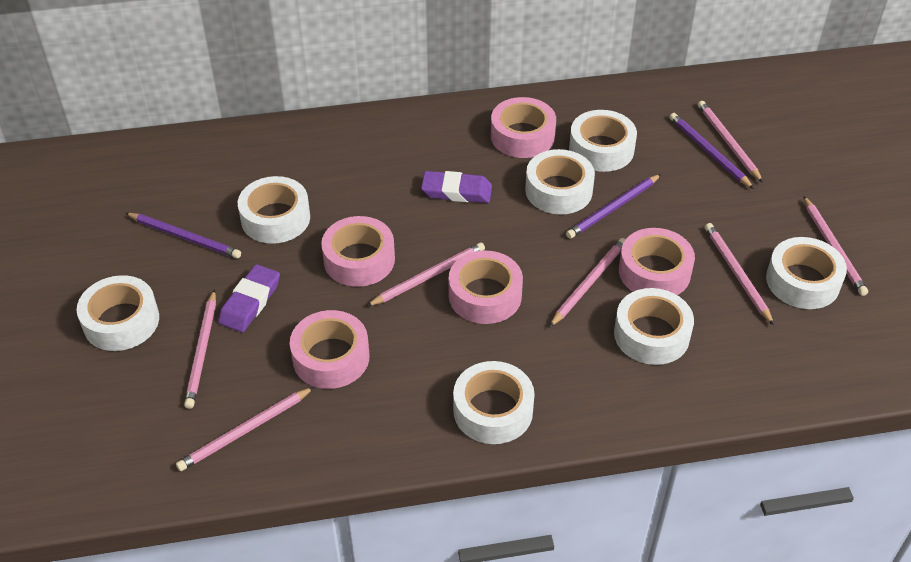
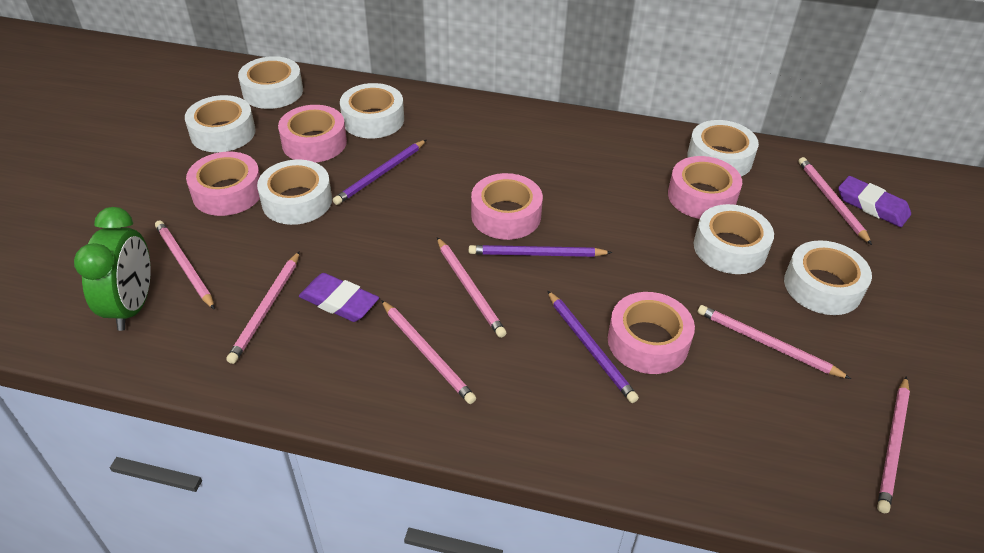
green clock: 0 -> 1

